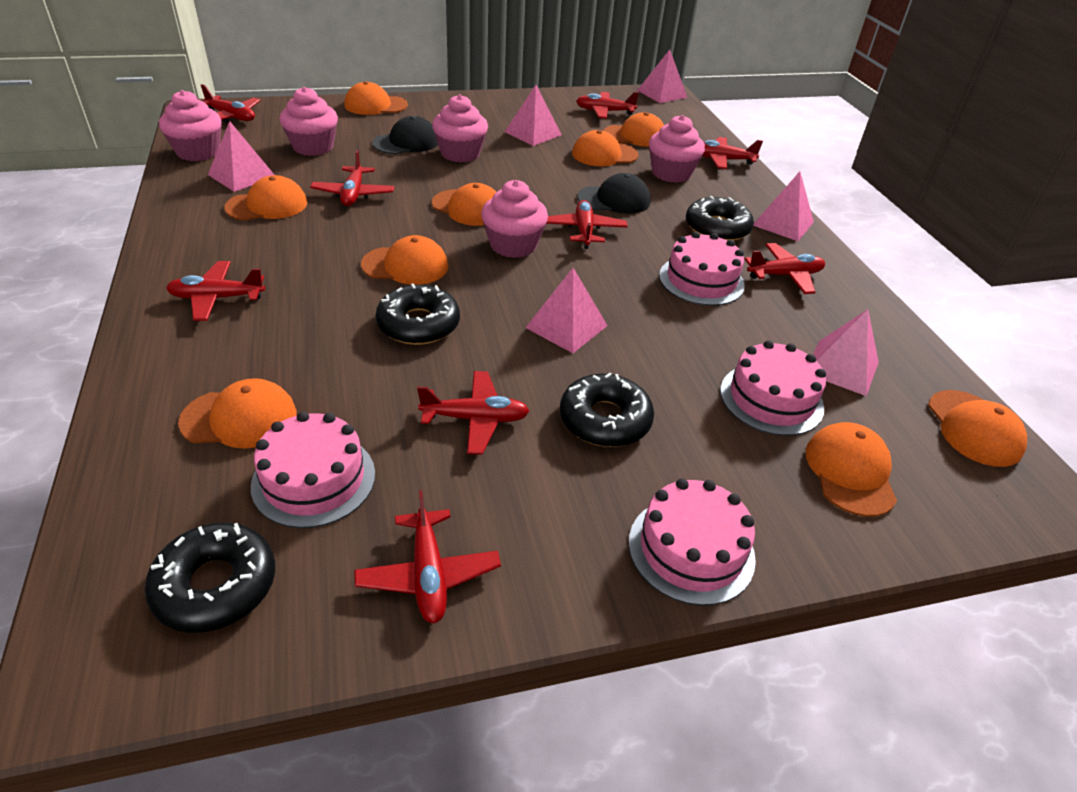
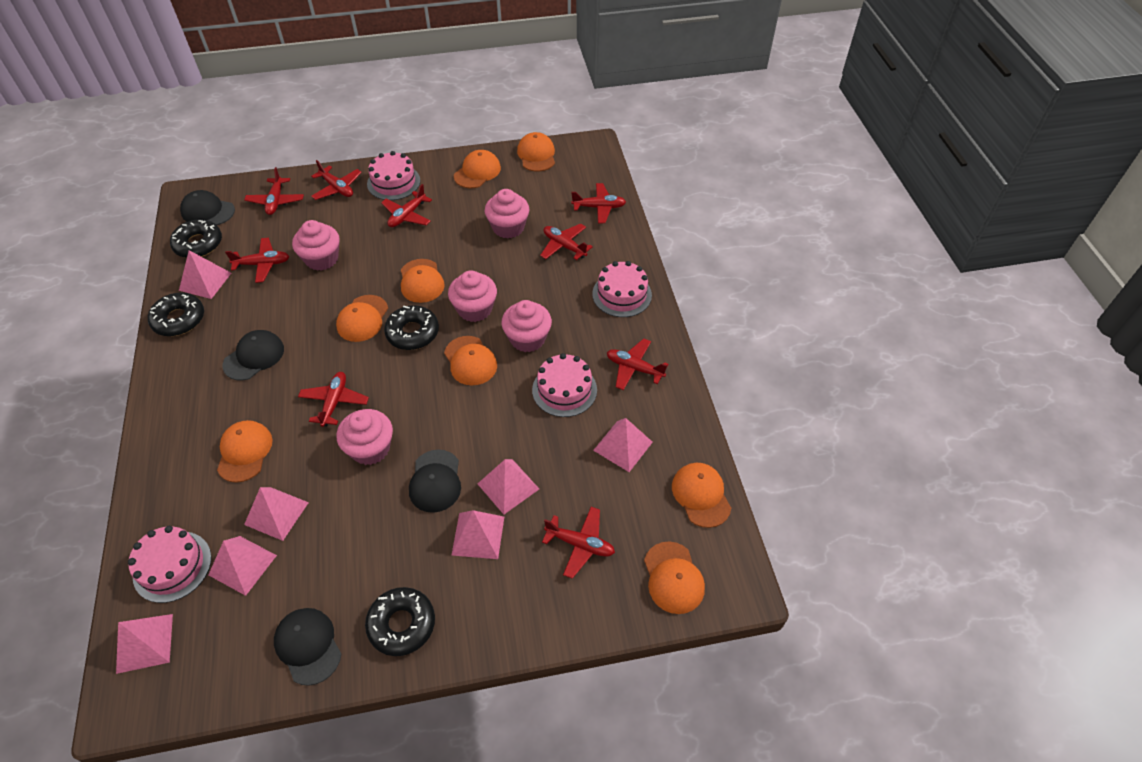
black cap: 2 -> 4
orange cap: 9 -> 8
pink pyramid: 6 -> 7

